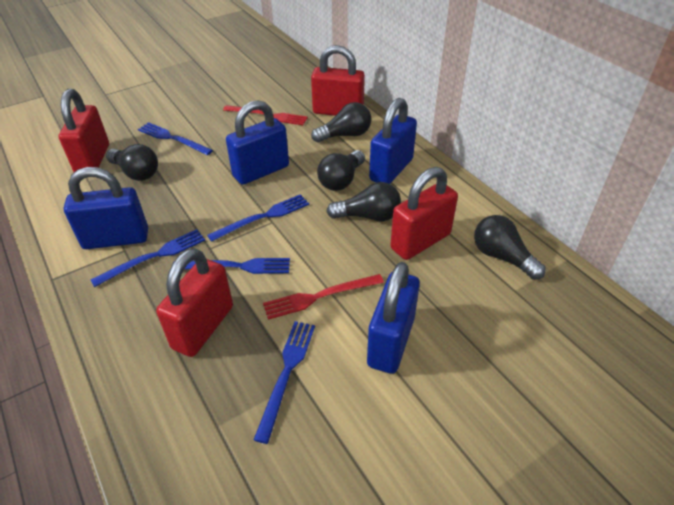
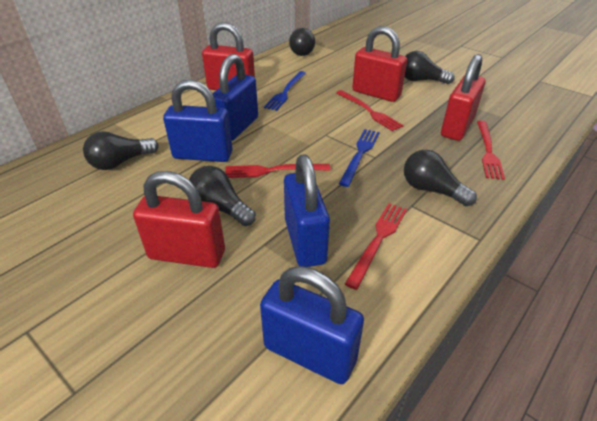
blue fork: 5 -> 2
red fork: 2 -> 4

